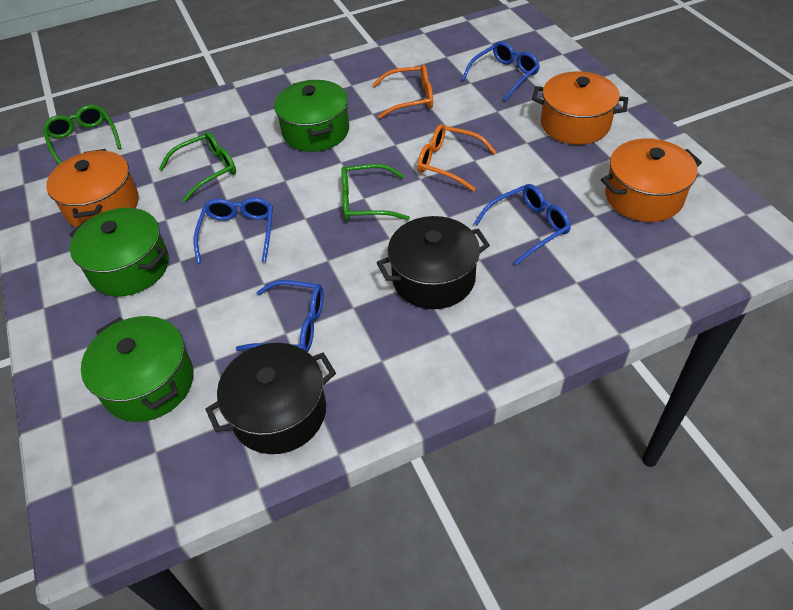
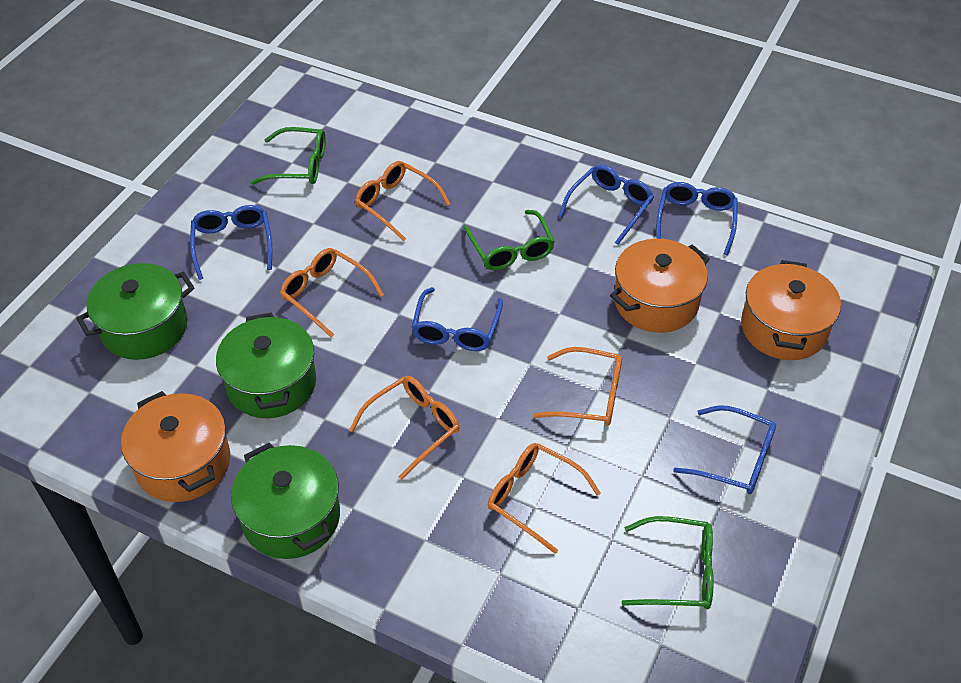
black pot: 2 -> 0
blue glasses: 4 -> 5
orange glasses: 2 -> 5

